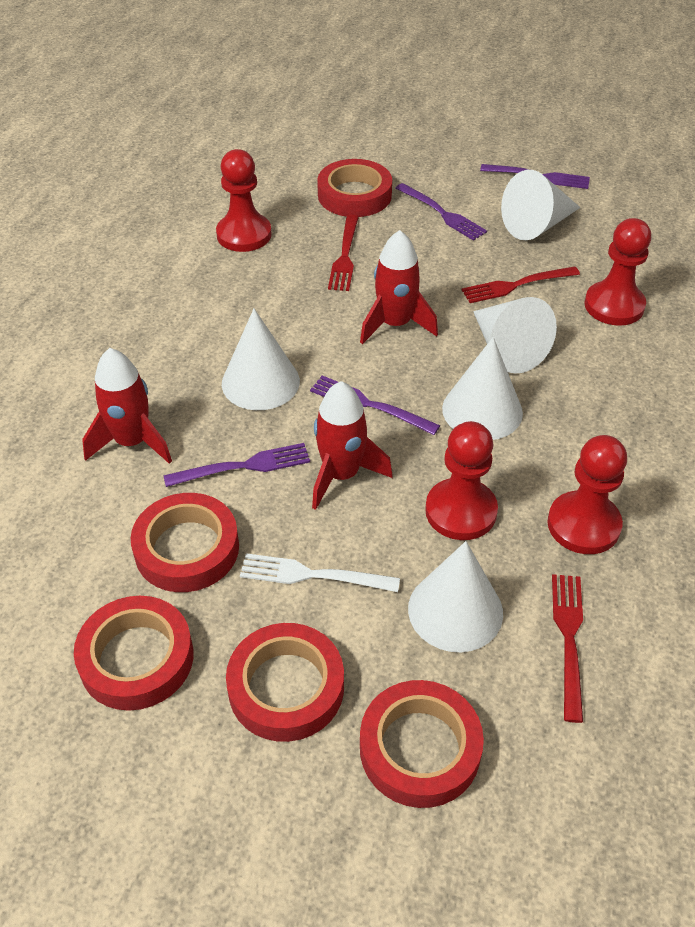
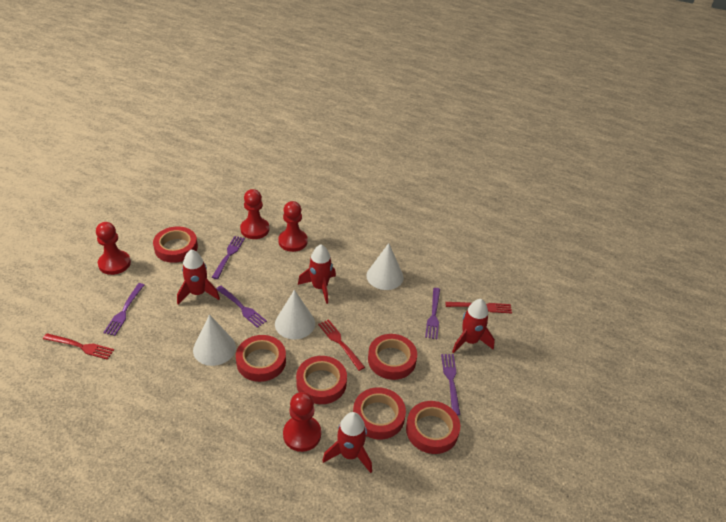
purple fork: 4 -> 5
red rocket: 3 -> 4
red tape: 5 -> 6
white cone: 5 -> 3
white fork: 1 -> 0

